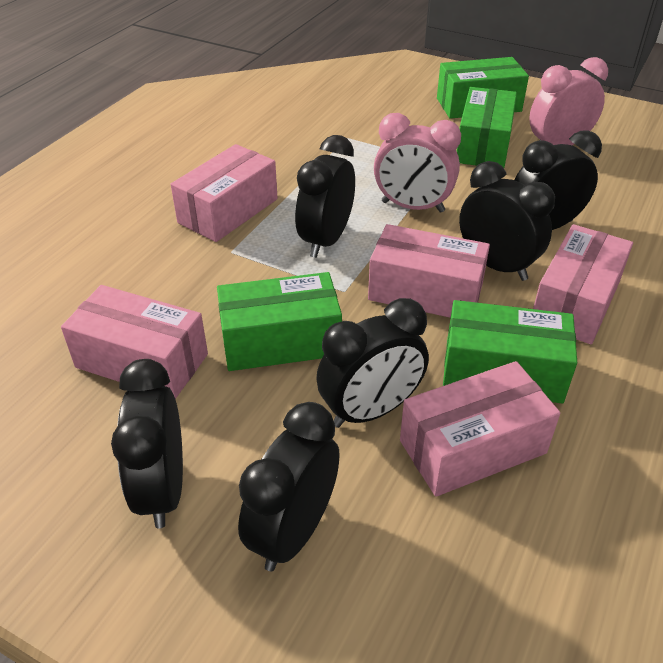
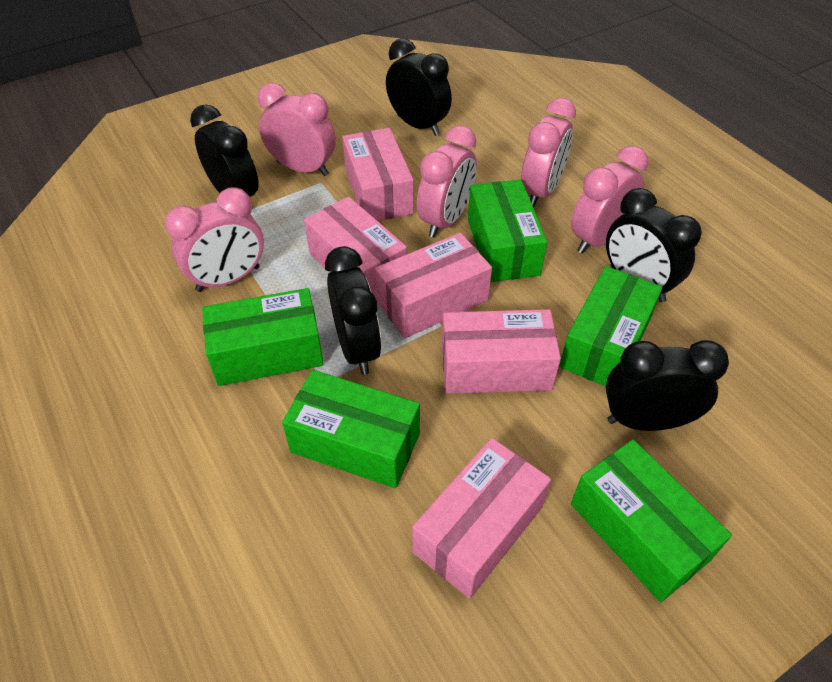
black clock: 6 -> 5
green box: 4 -> 5
pink clock: 2 -> 5

